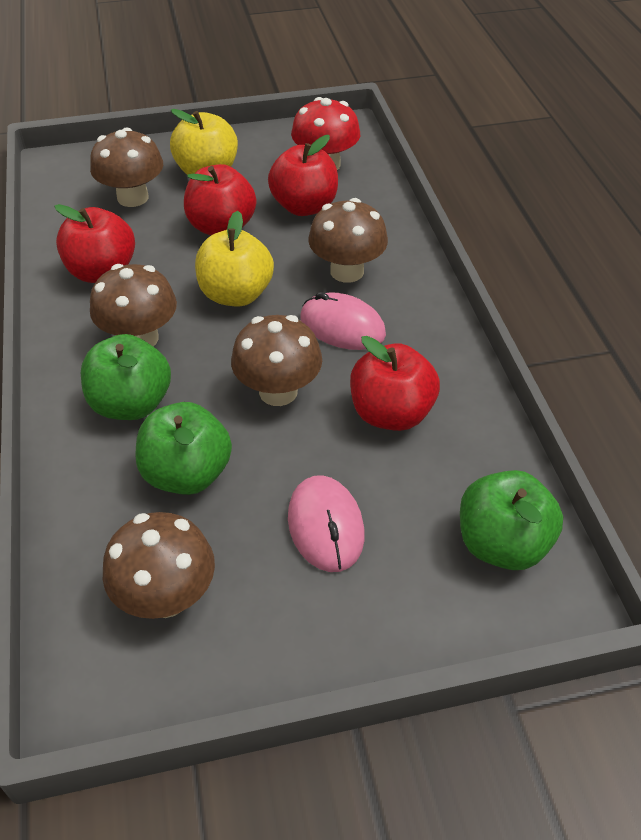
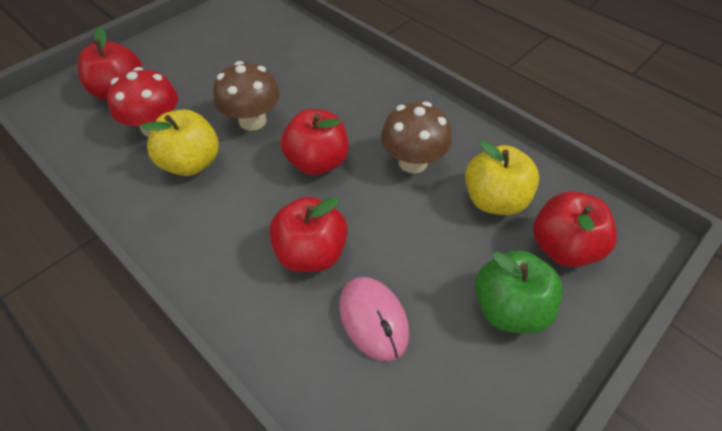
brown mushroom: 5 -> 2
green apple: 3 -> 1
pink mouse: 2 -> 1

